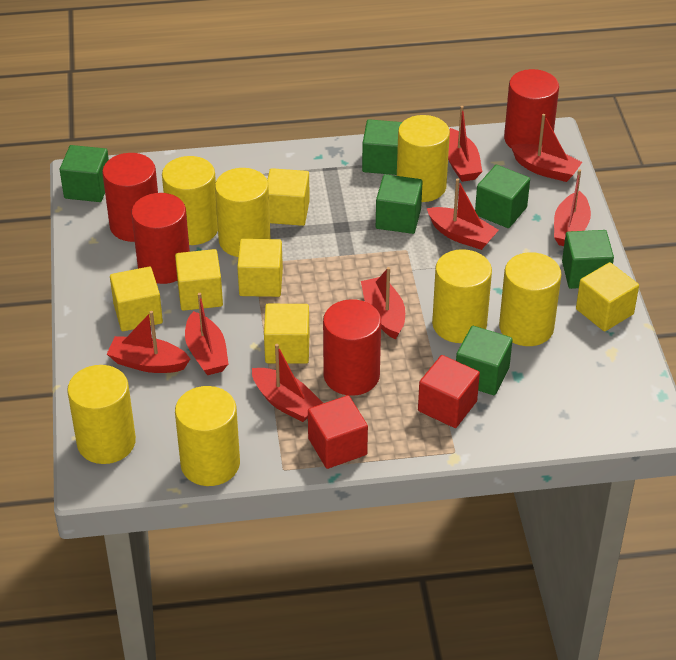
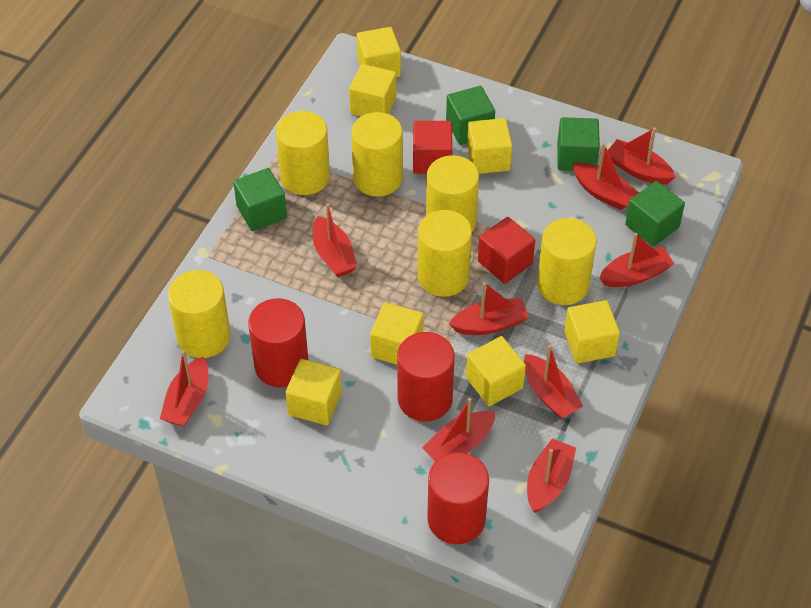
green cube: 6 -> 4
red boat: 8 -> 9
red cylinder: 4 -> 3
yellow cube: 6 -> 7
yellow cylinder: 7 -> 6

